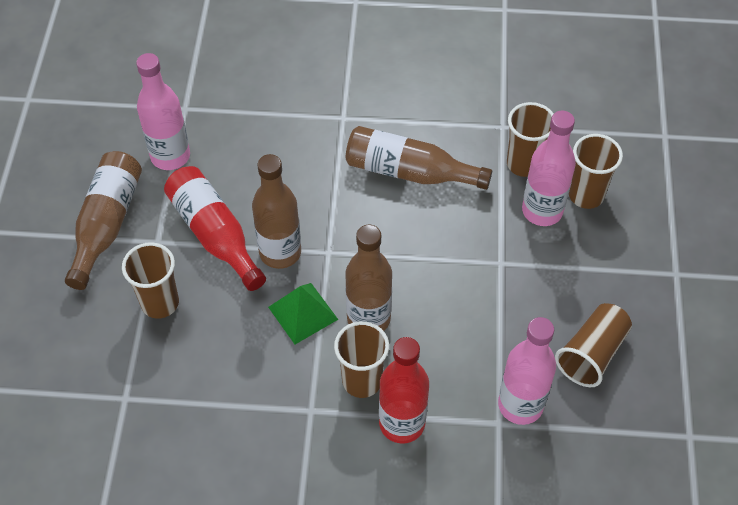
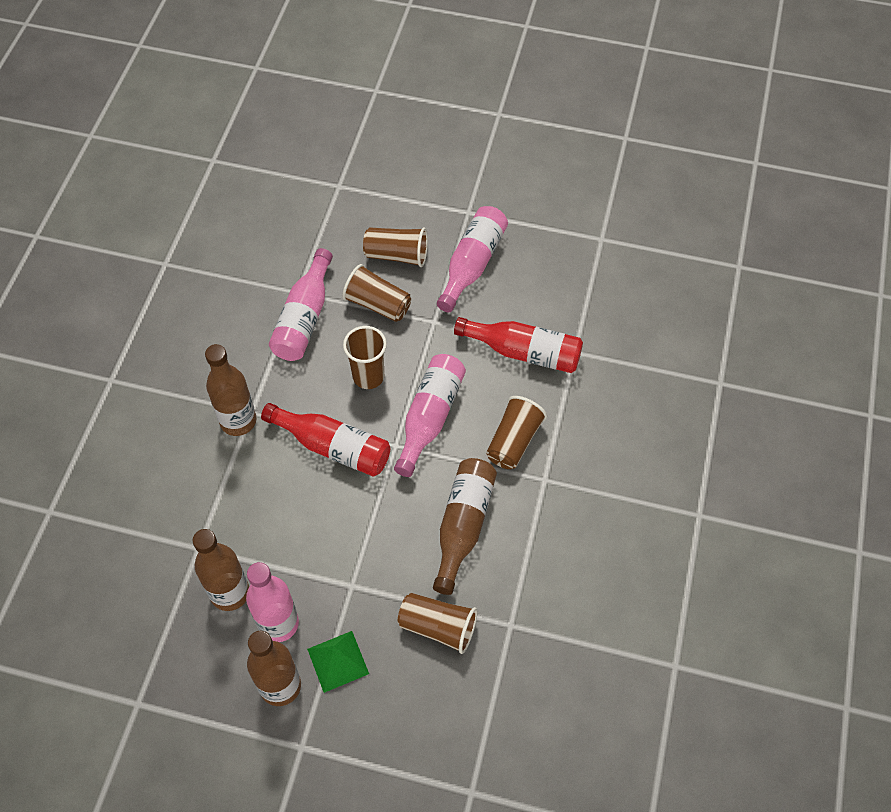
pink bottle: 3 -> 4

